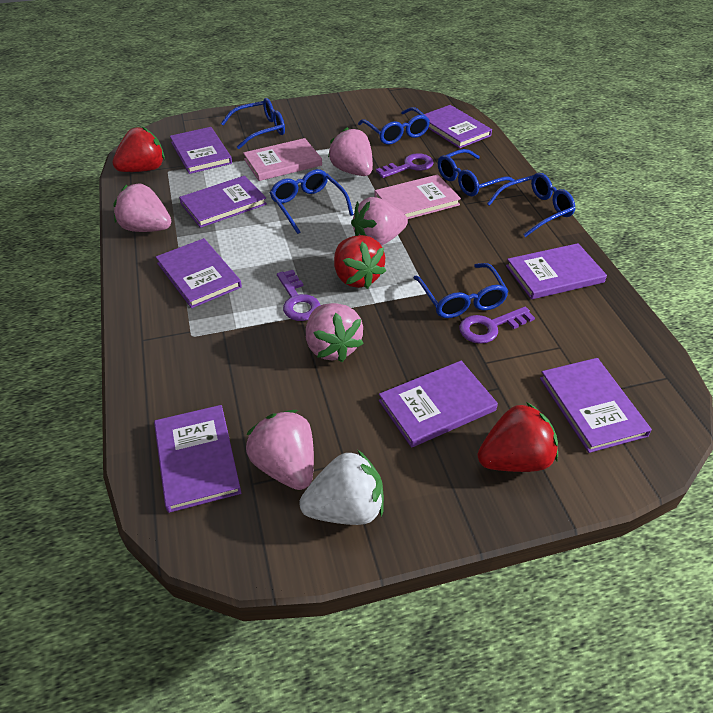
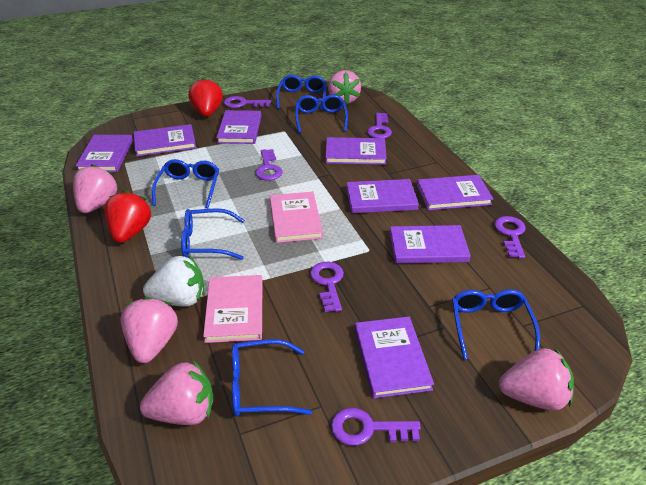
purple key: 3 -> 6
red strawberry: 3 -> 2

